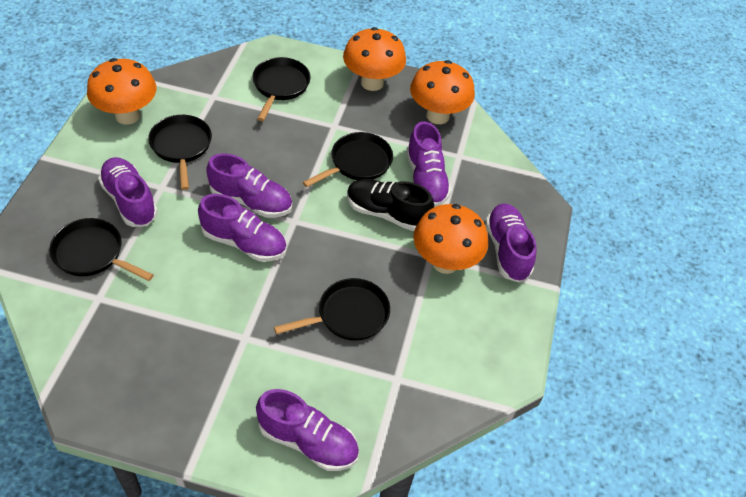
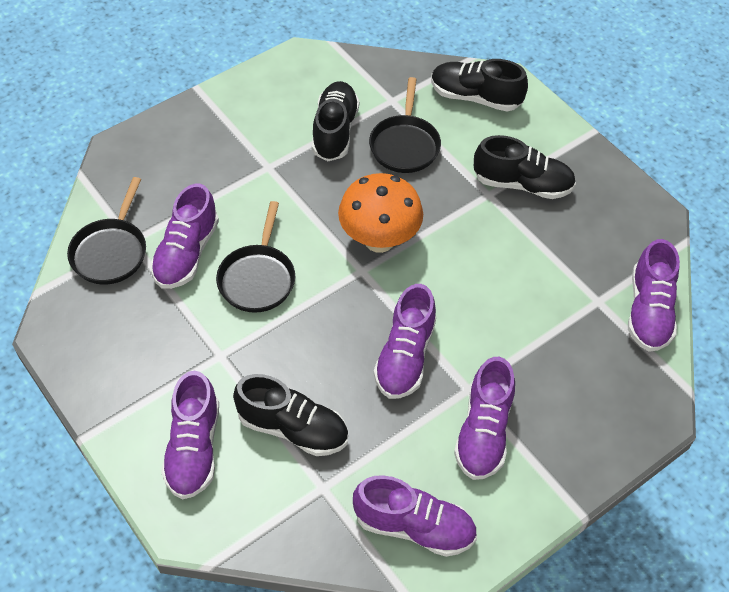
black pan: 5 -> 3
black shoe: 1 -> 4
orange mushroom: 4 -> 1

